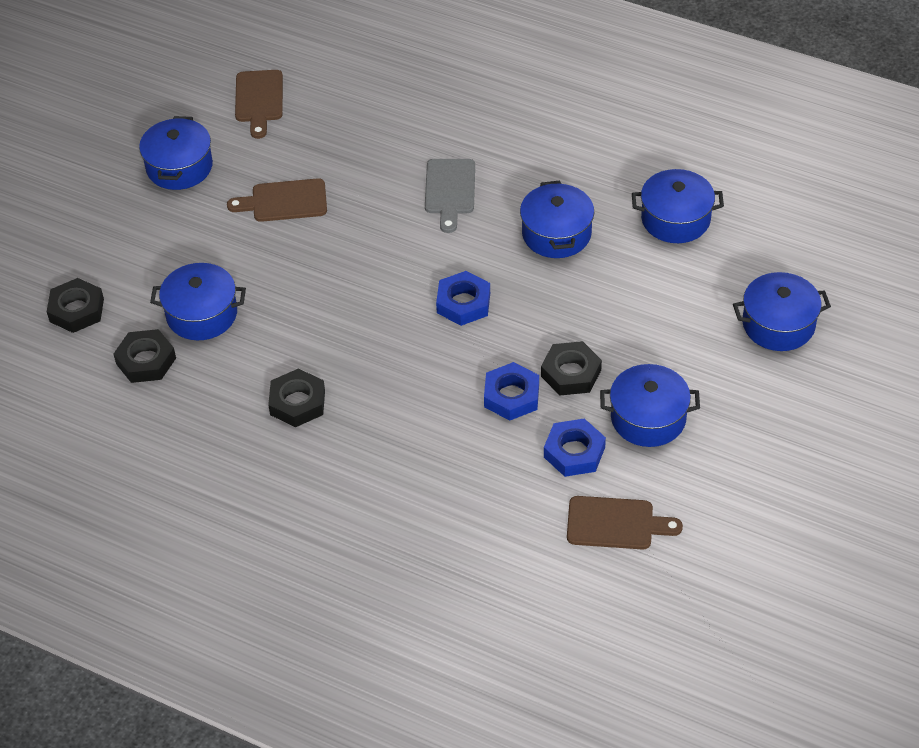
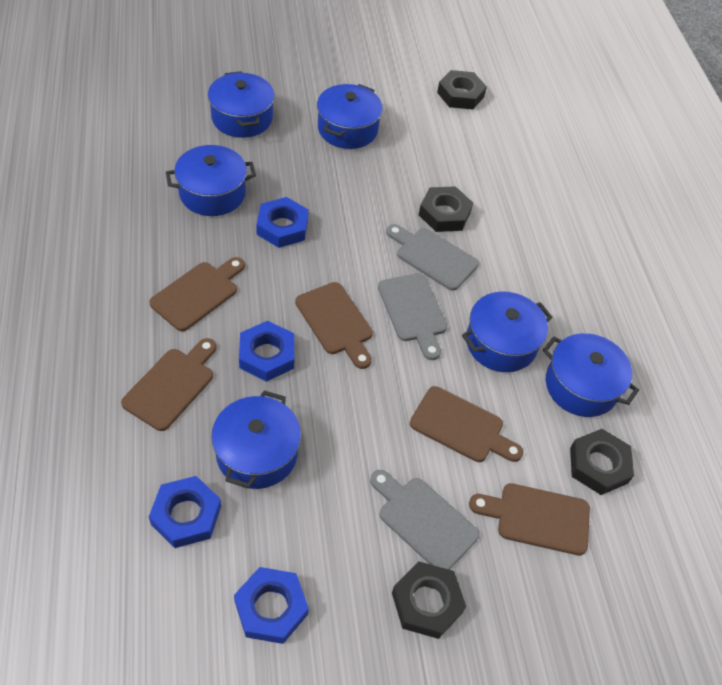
blue nut: 3 -> 4
brown cutting board: 3 -> 5
grey cutting board: 1 -> 3

